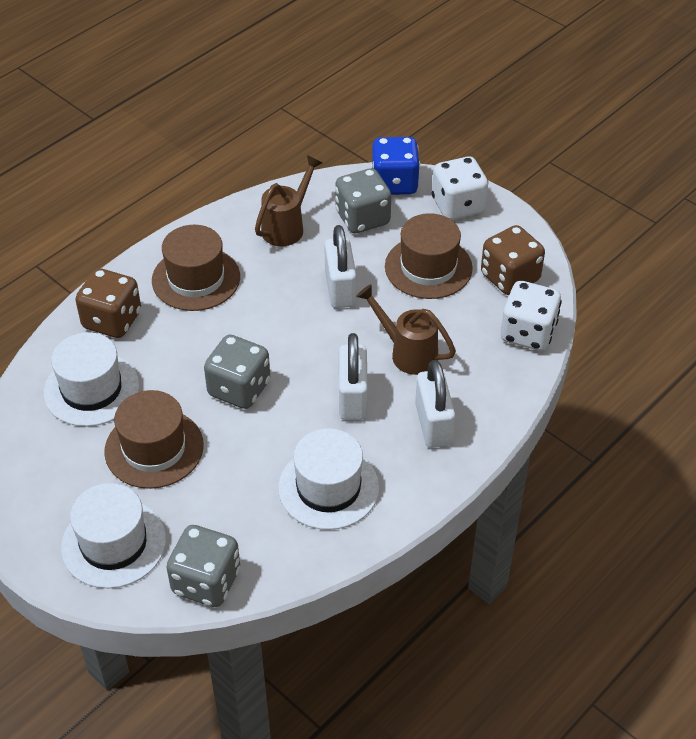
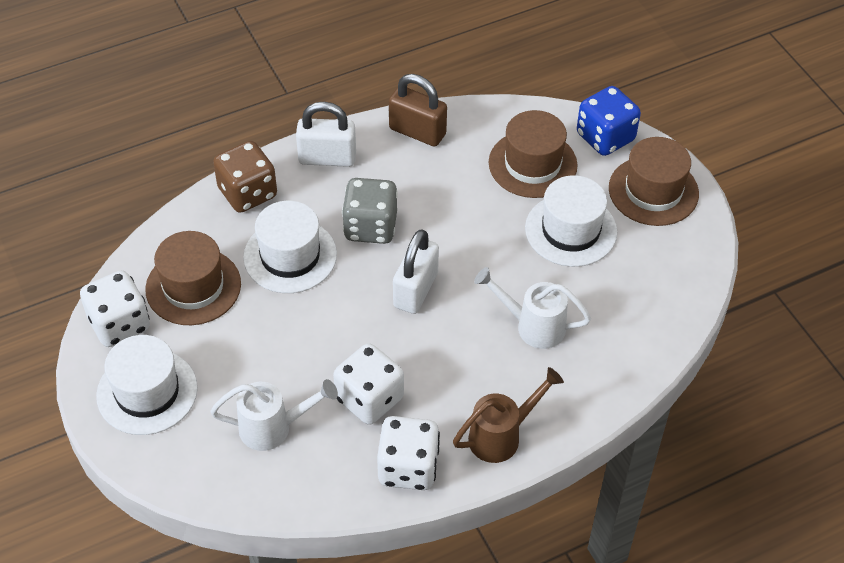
brown dice: 2 -> 1
brown padlock: 0 -> 1
brown watering can: 2 -> 1
grey dice: 3 -> 1
white dice: 2 -> 3
white padlock: 3 -> 2
white watering can: 0 -> 2

